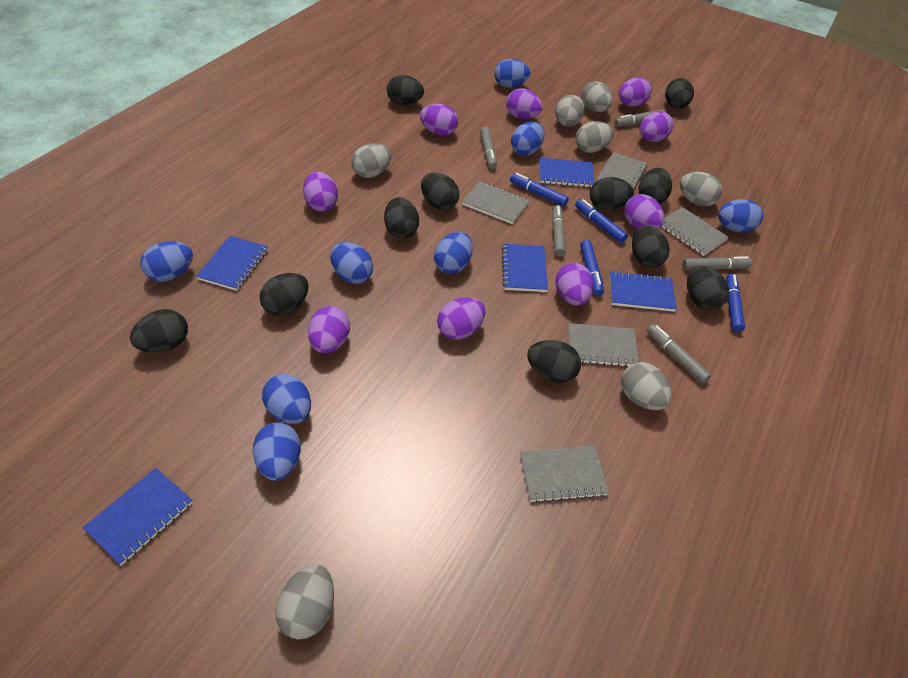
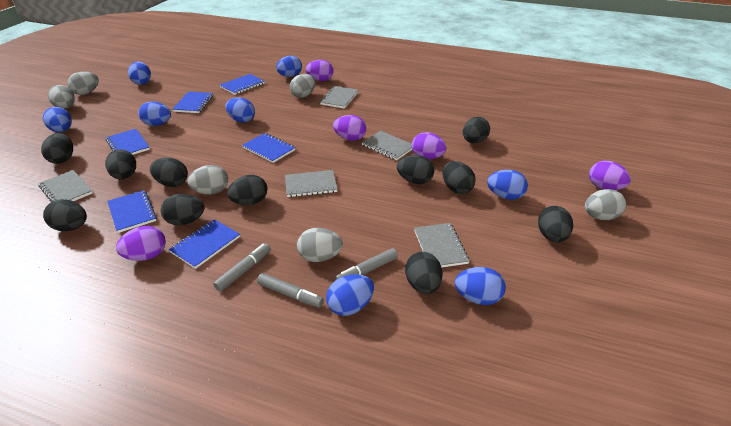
blue marker: 4 -> 0
blue notebook: 5 -> 6
grey egg: 7 -> 6
grey marker: 5 -> 3
purple egg: 9 -> 5

